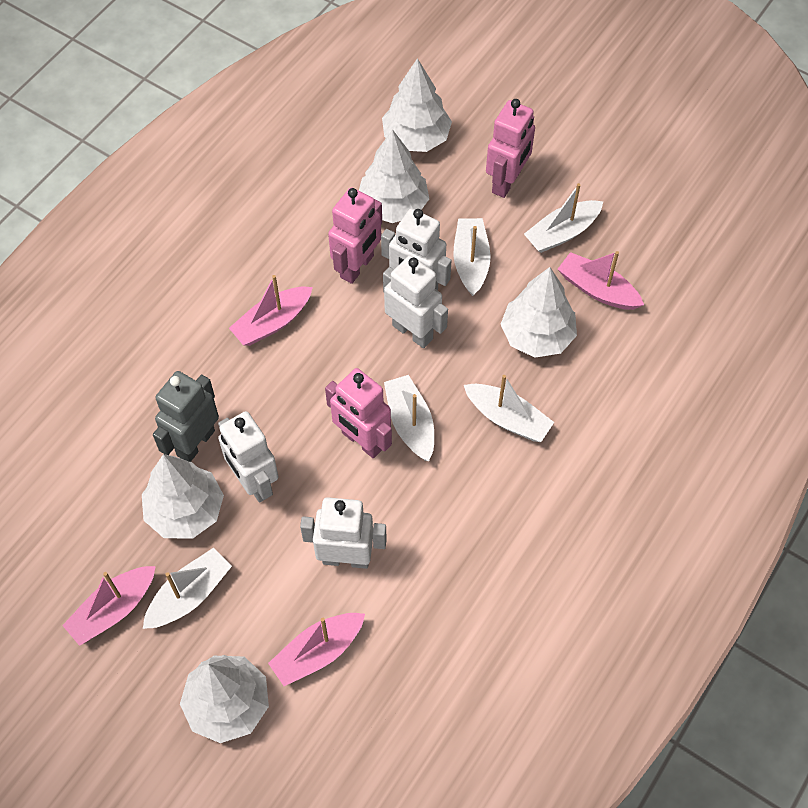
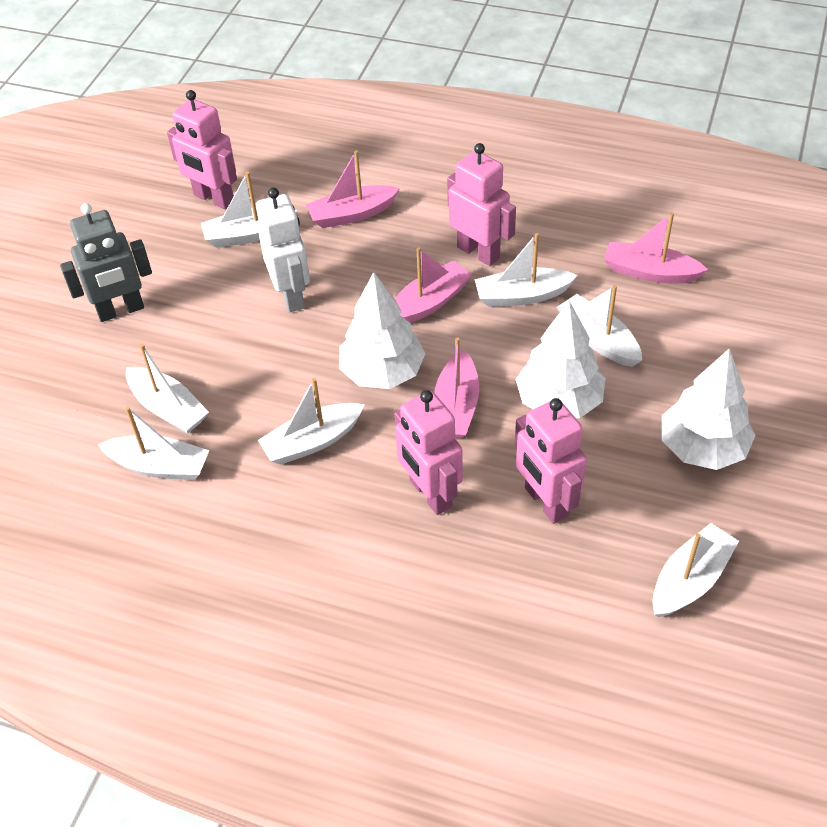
pink robot: 3 -> 4
white boat: 5 -> 7
white robot: 4 -> 1
white tree: 5 -> 3

